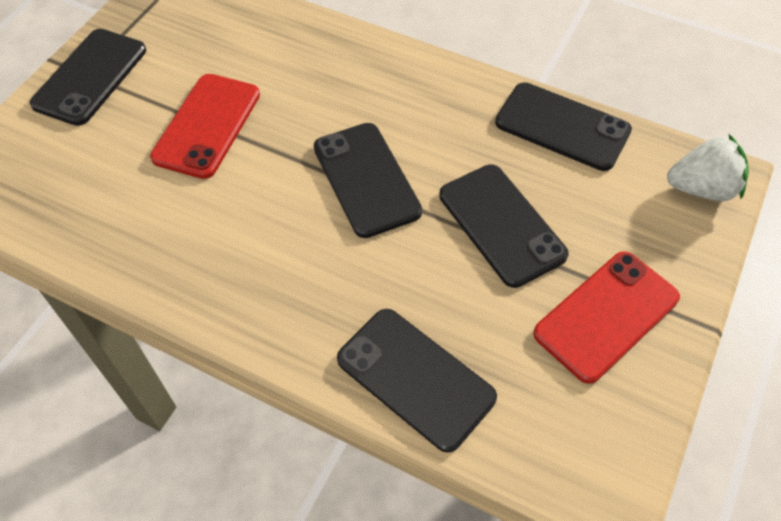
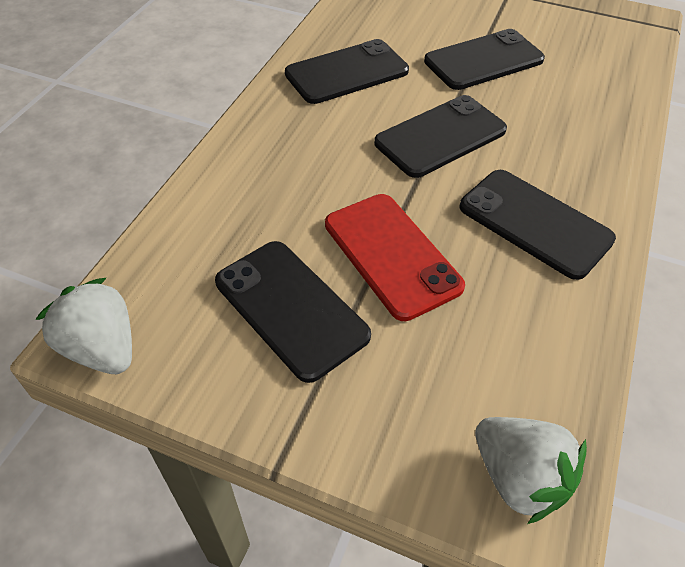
red phone: 2 -> 1
white strawberry: 1 -> 2

